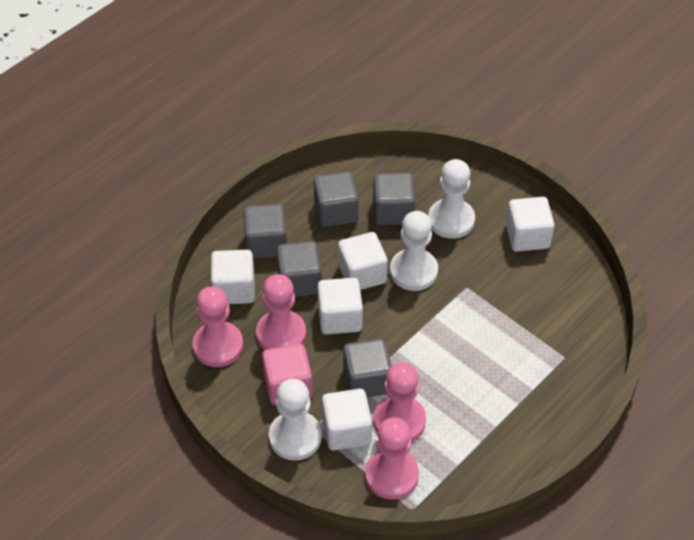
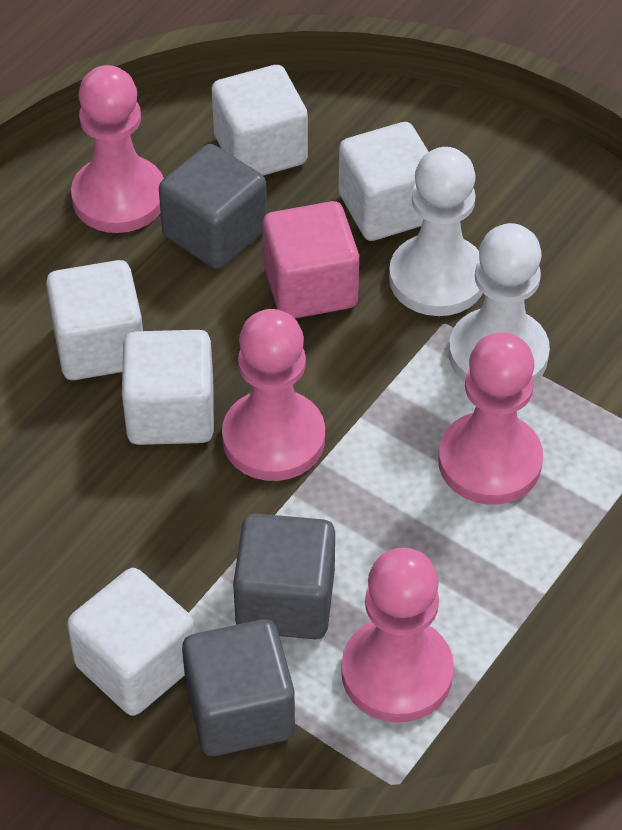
grey cube: 5 -> 3
white pawn: 3 -> 2

